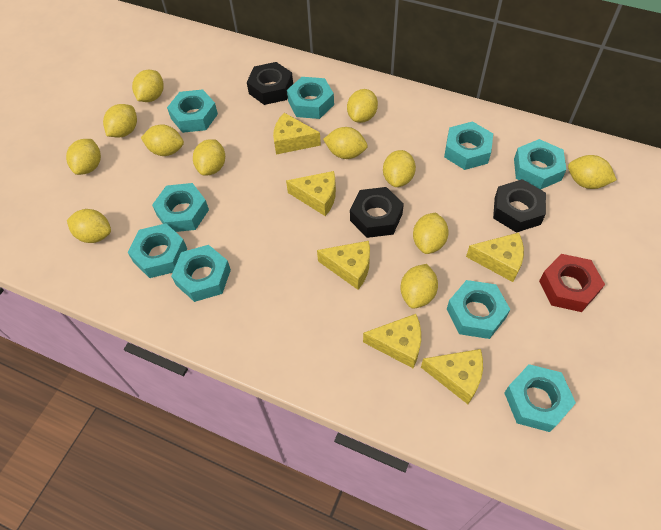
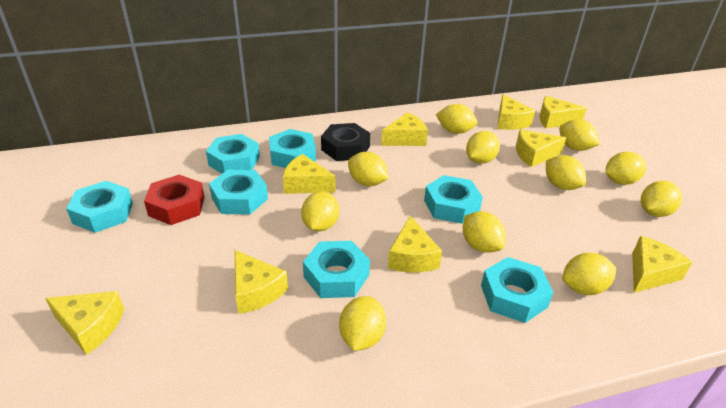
black nut: 3 -> 1
turquoise nut: 9 -> 7
yellow cheese: 6 -> 9
yellow lemon: 12 -> 11

